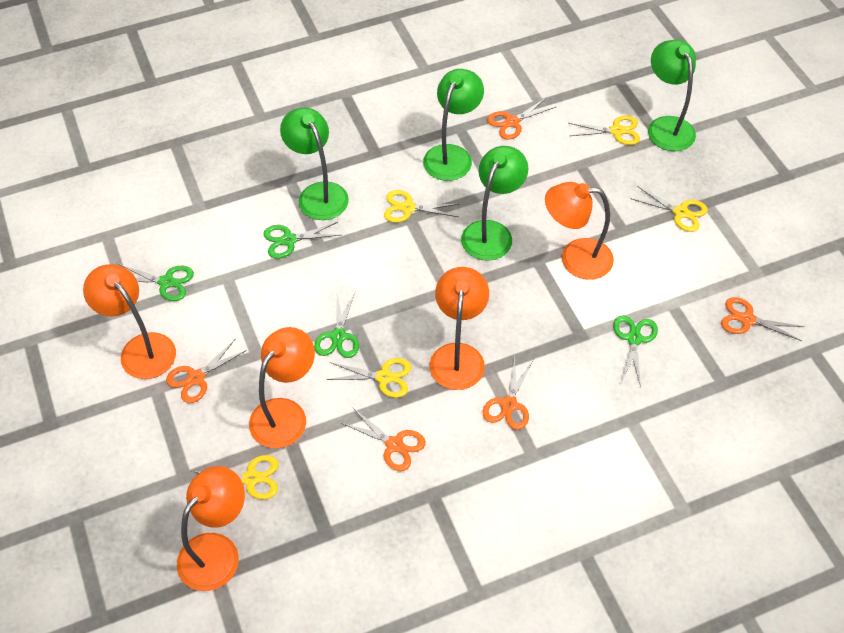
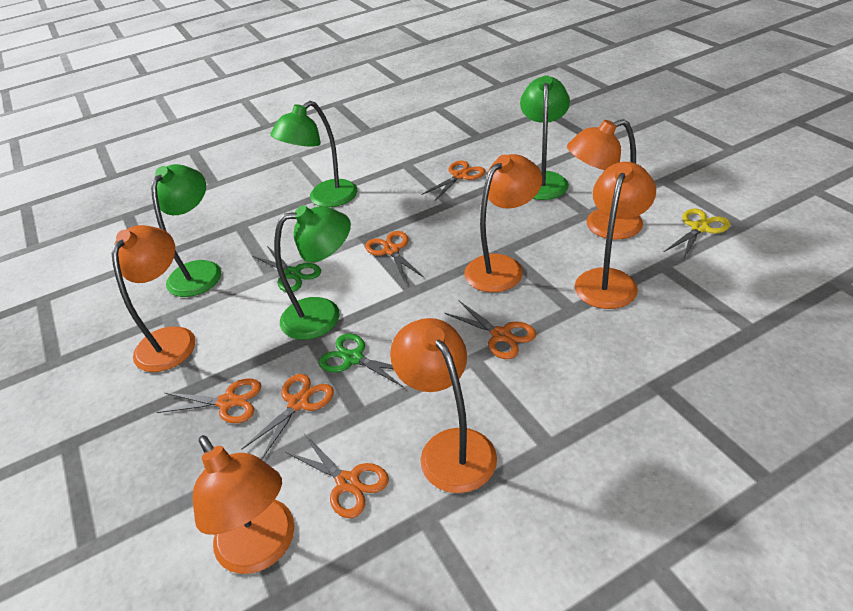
green scissors: 4 -> 2
orange lamp: 5 -> 6
orange scissors: 5 -> 6
yellow scissors: 5 -> 1

